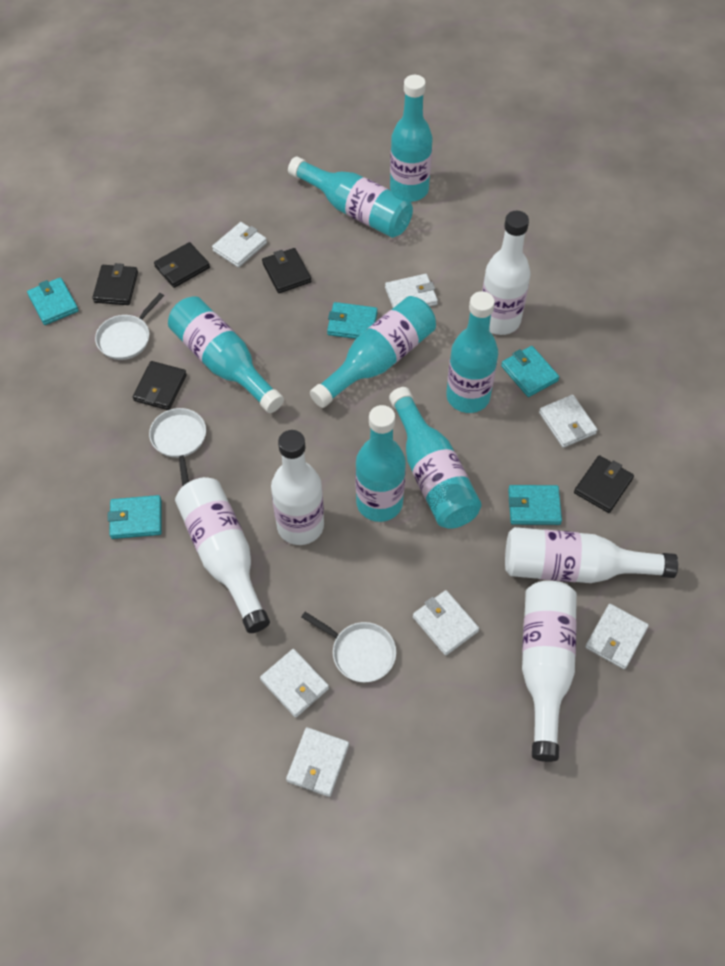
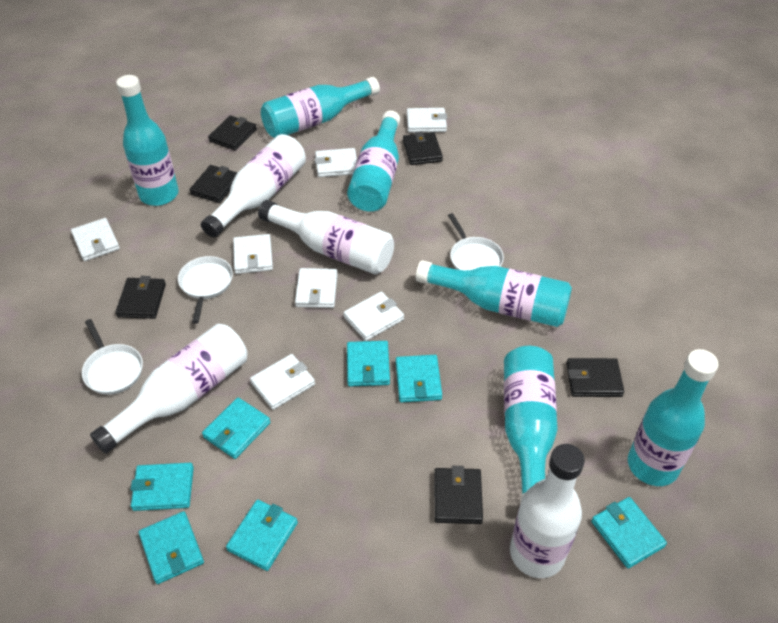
black wallet: 5 -> 6
turquoise bottle: 7 -> 6
turquoise wallet: 5 -> 7
white bottle: 5 -> 4

